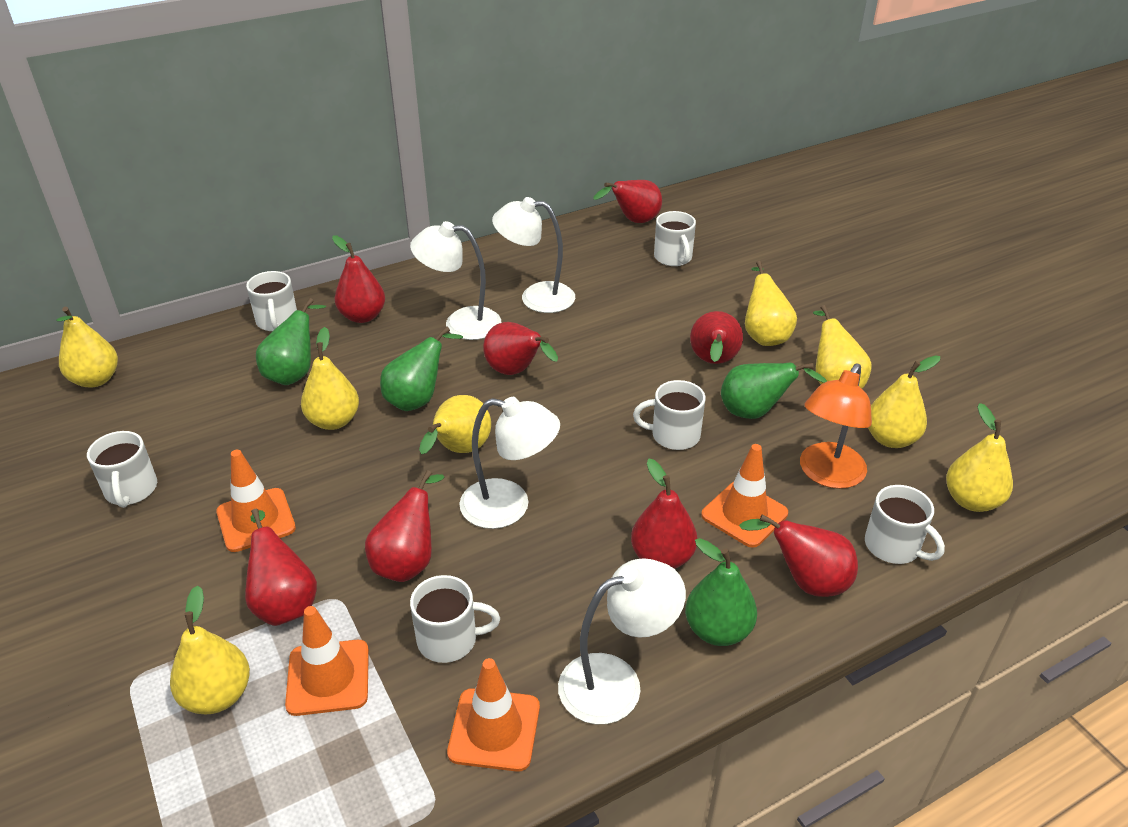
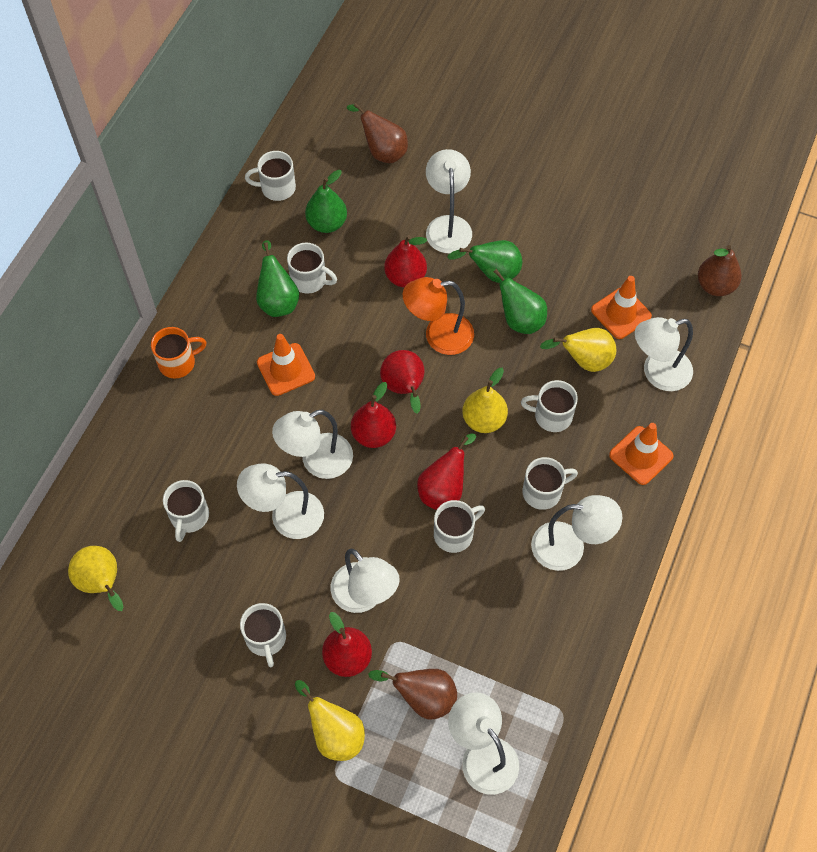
brown pear: 0 -> 3
orange mug: 0 -> 1
orange traffic cone: 4 -> 3
red pear: 8 -> 5
white lamp: 4 -> 7
white mug: 6 -> 7
yellow pear: 8 -> 4

